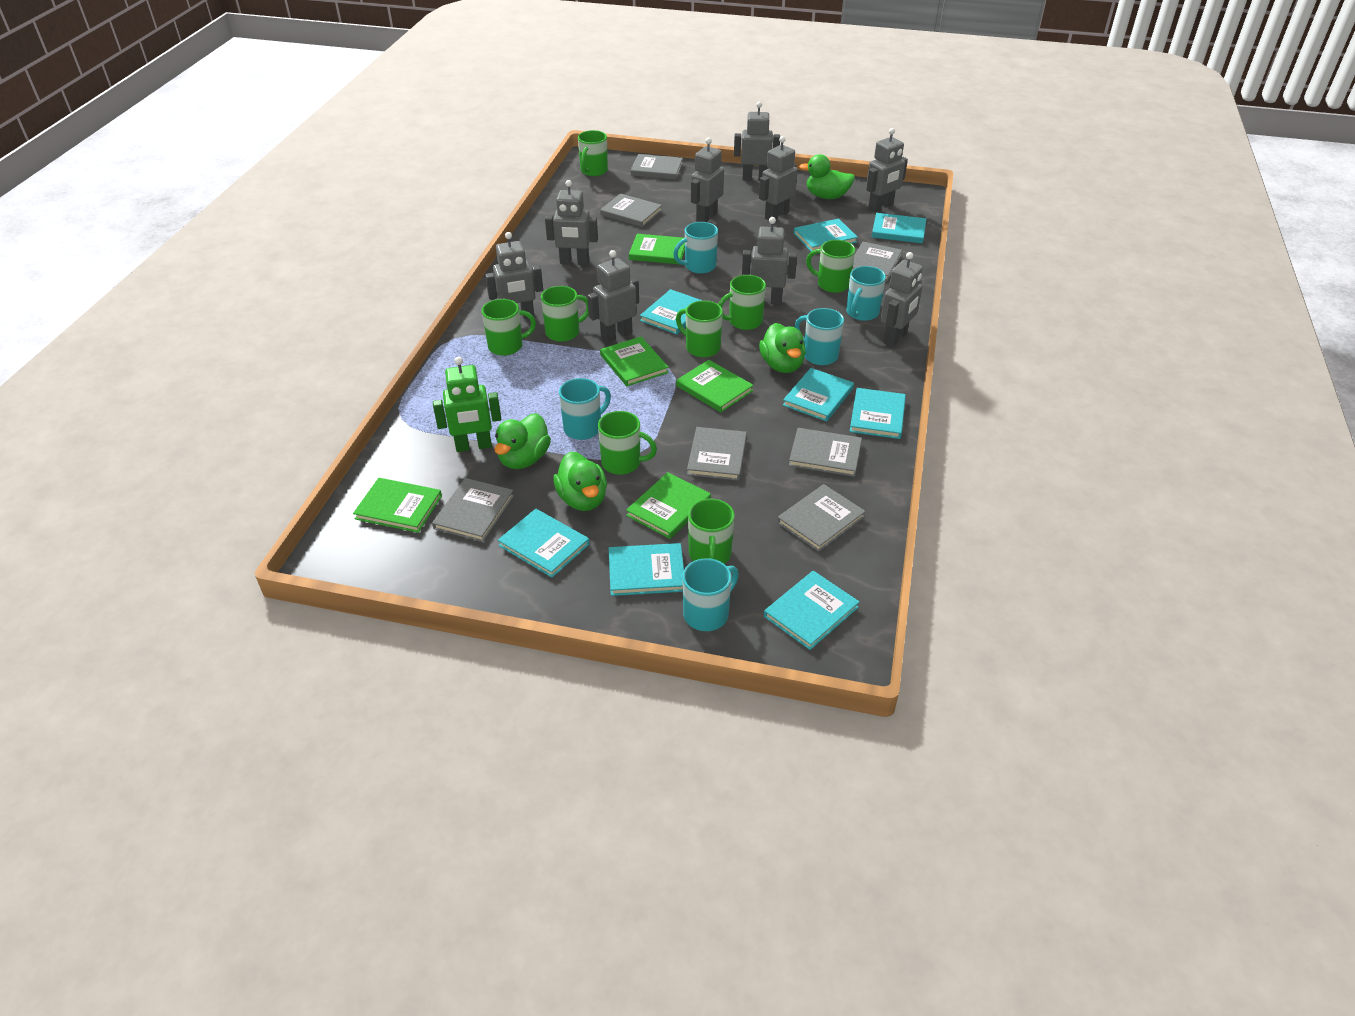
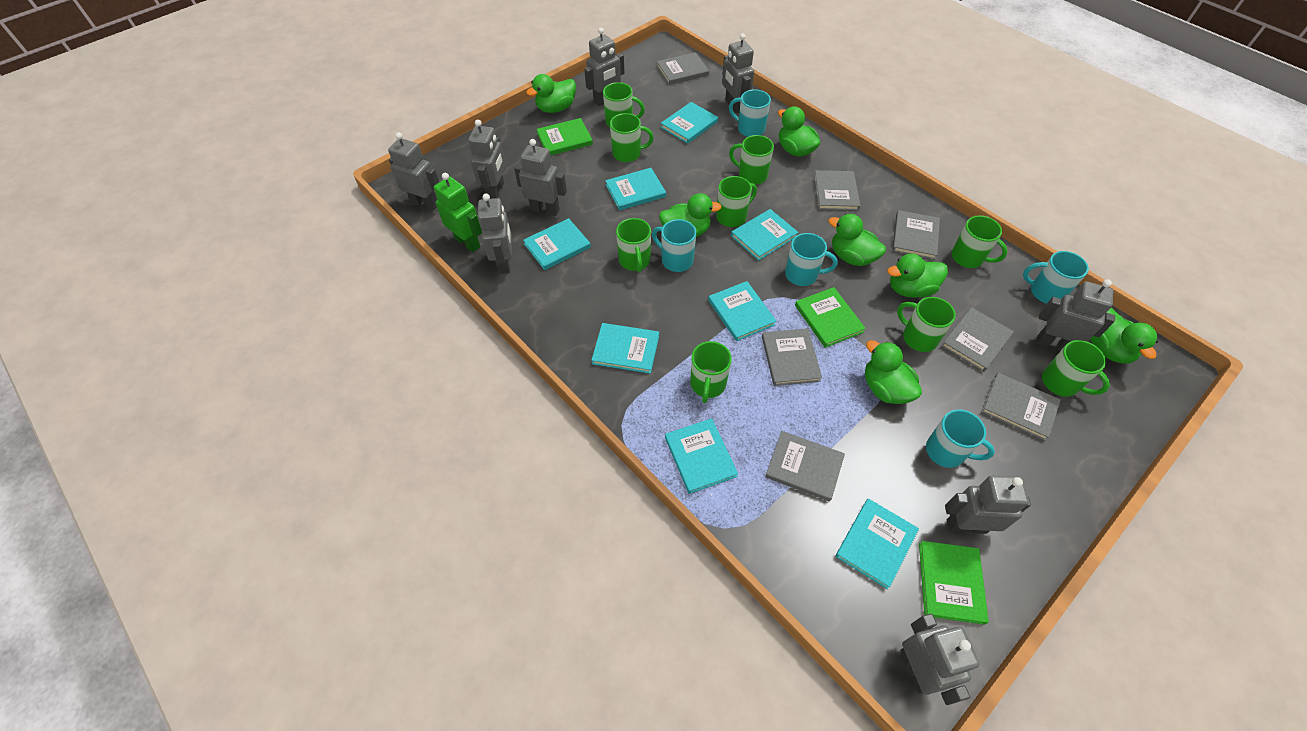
green book: 5 -> 3
green duck: 4 -> 7
green mug: 8 -> 9

